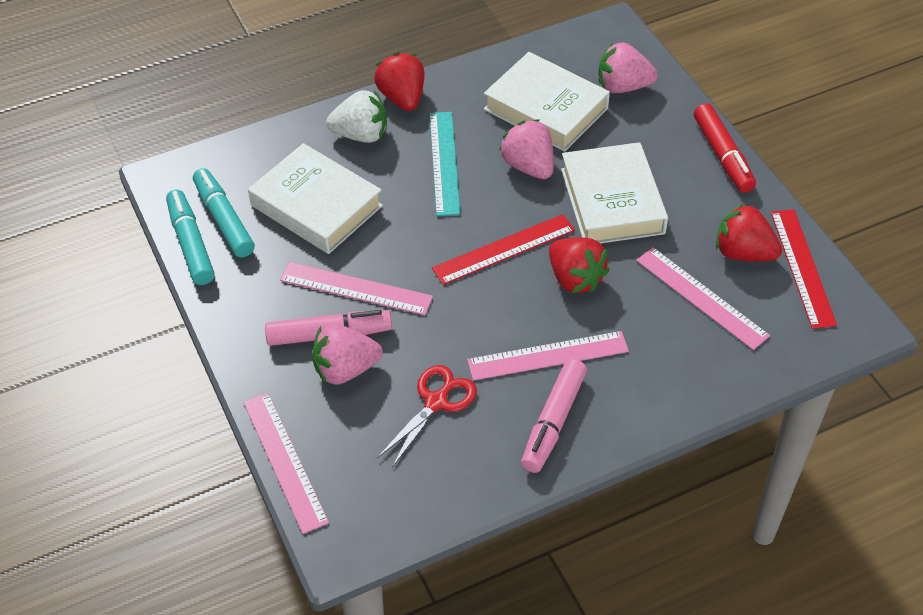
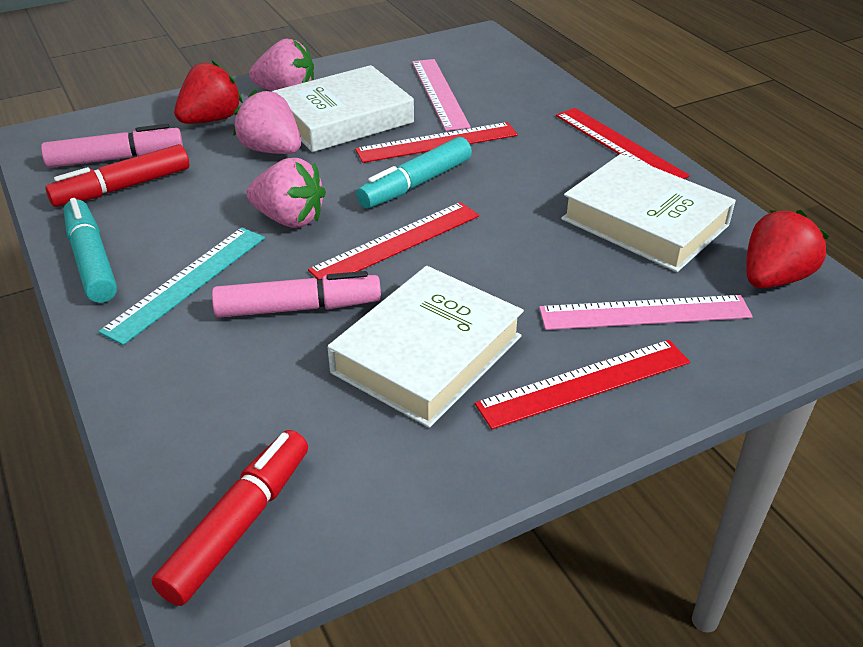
pink ruler: 4 -> 2
red marker: 1 -> 2
red ruler: 2 -> 4
red scissors: 1 -> 0
red strawberry: 3 -> 2
white strawberry: 1 -> 0

